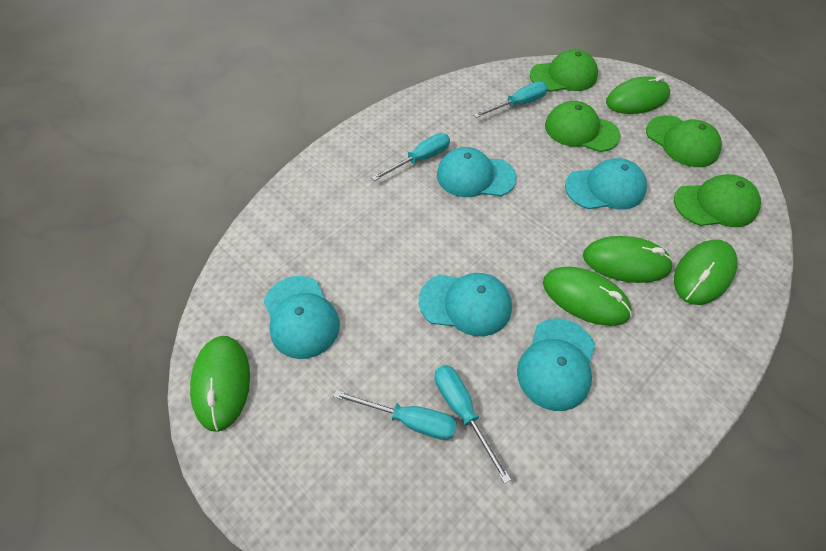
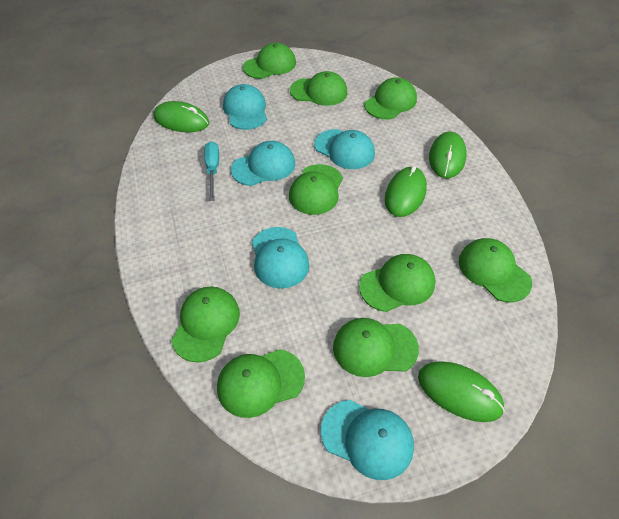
green cap: 4 -> 9
green mouse: 5 -> 4
turquoise screwdriver: 4 -> 1

